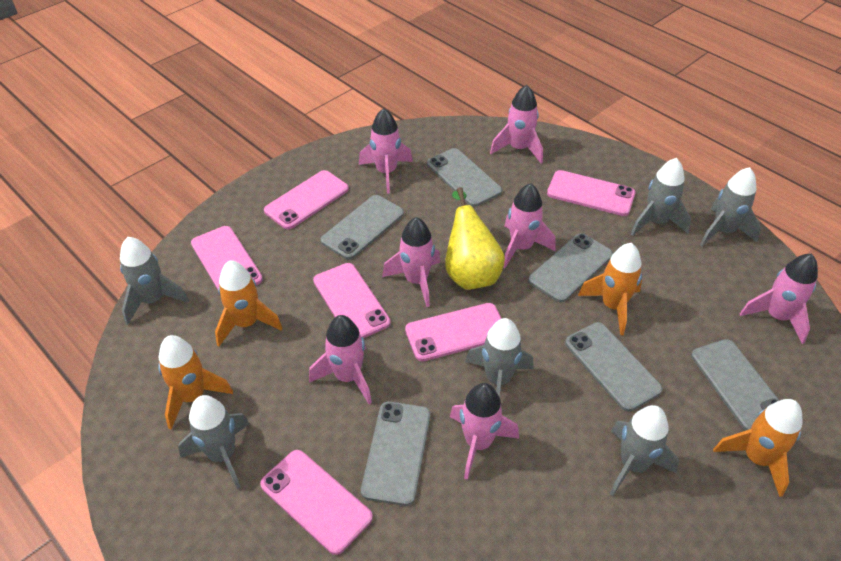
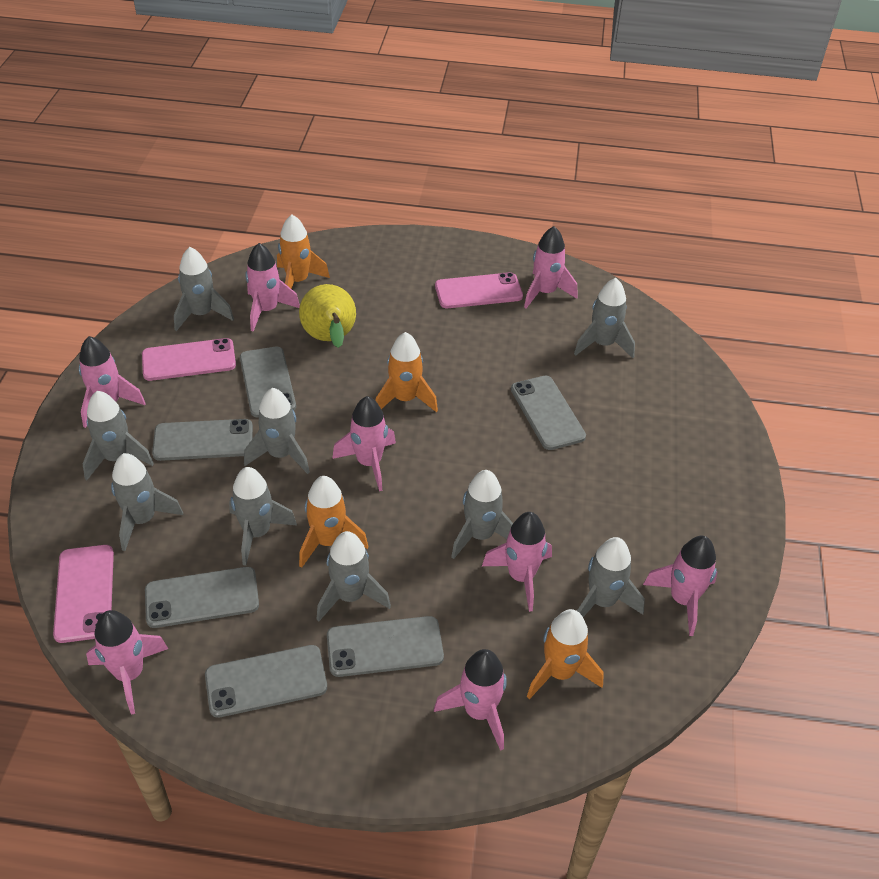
grey rocket: 6 -> 9
pink phone: 6 -> 3
pink rocket: 7 -> 8

